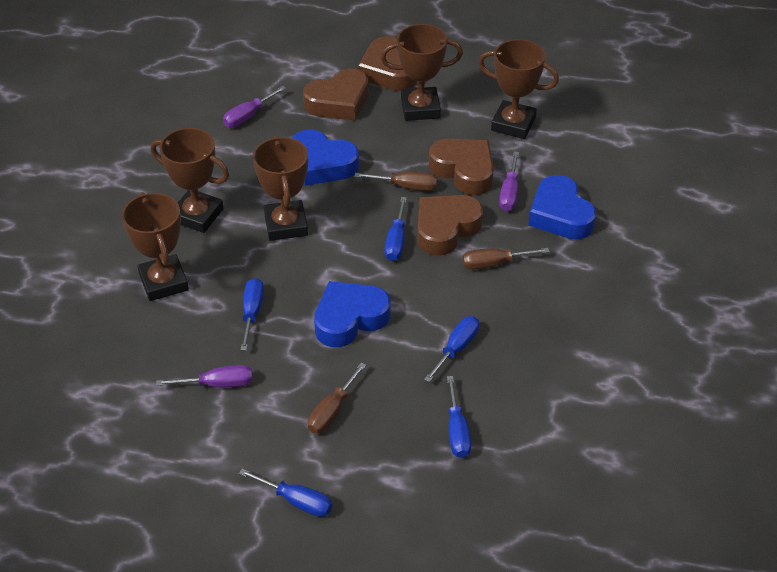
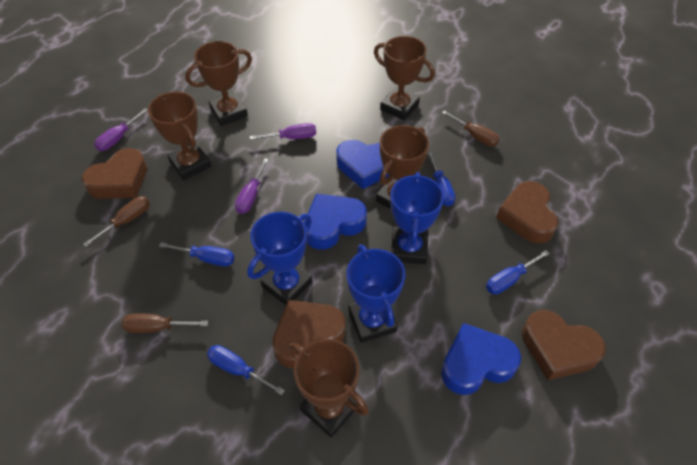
blue screwdriver: 5 -> 4
blue trophy: 0 -> 3

